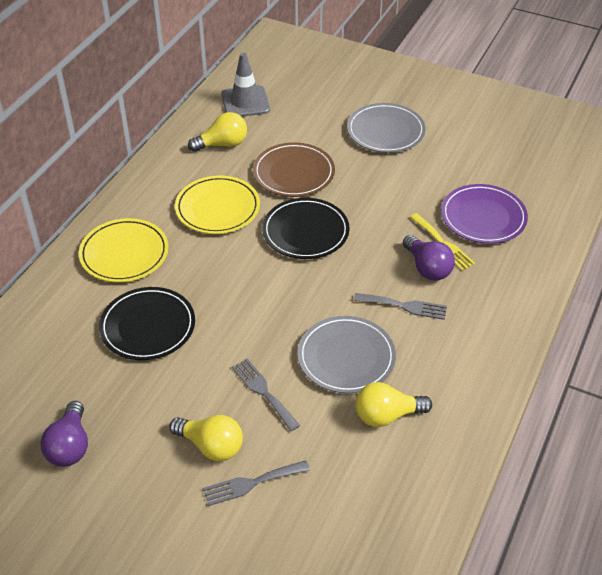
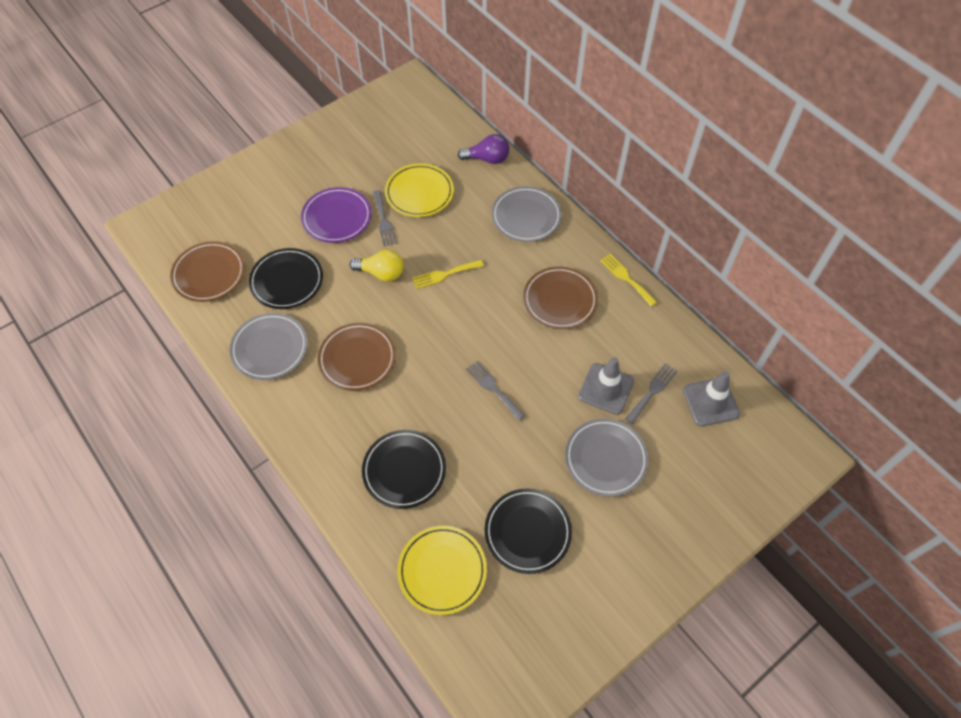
black plate: 2 -> 3
brown plate: 1 -> 3
grey plate: 2 -> 3
grey traffic cone: 1 -> 2
purple light bulb: 2 -> 1
yellow fork: 1 -> 2
yellow light bulb: 3 -> 1

